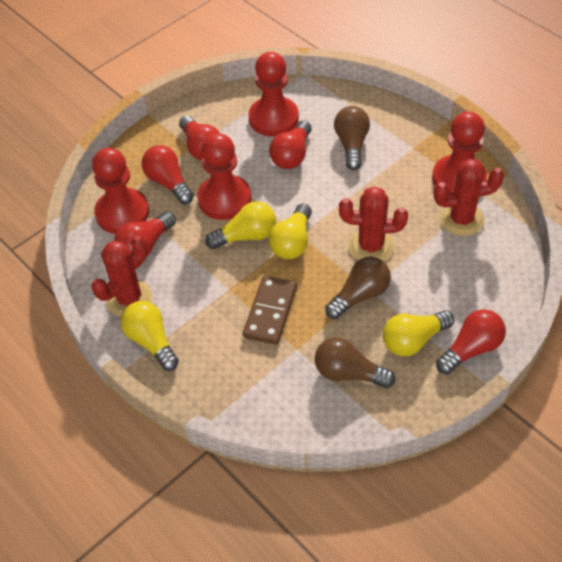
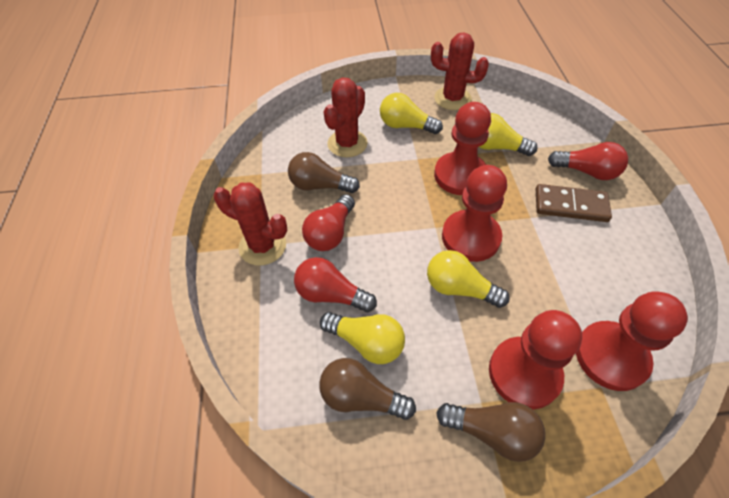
red light bulb: 5 -> 3

